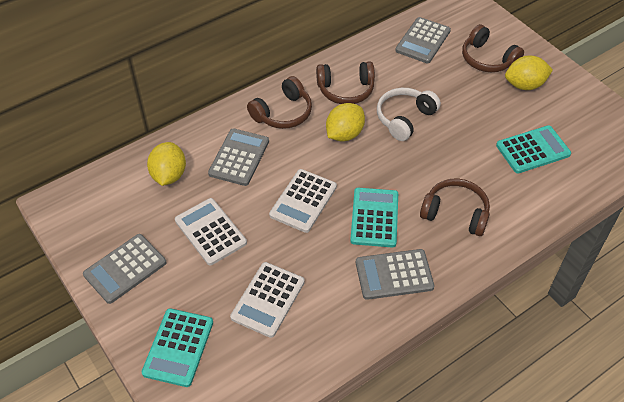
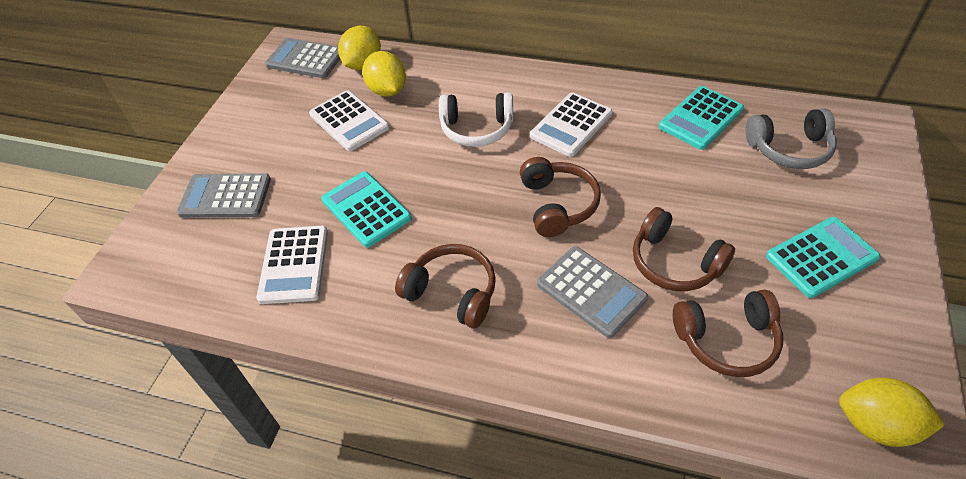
grey calculator: 4 -> 3
grey headphones: 0 -> 1

